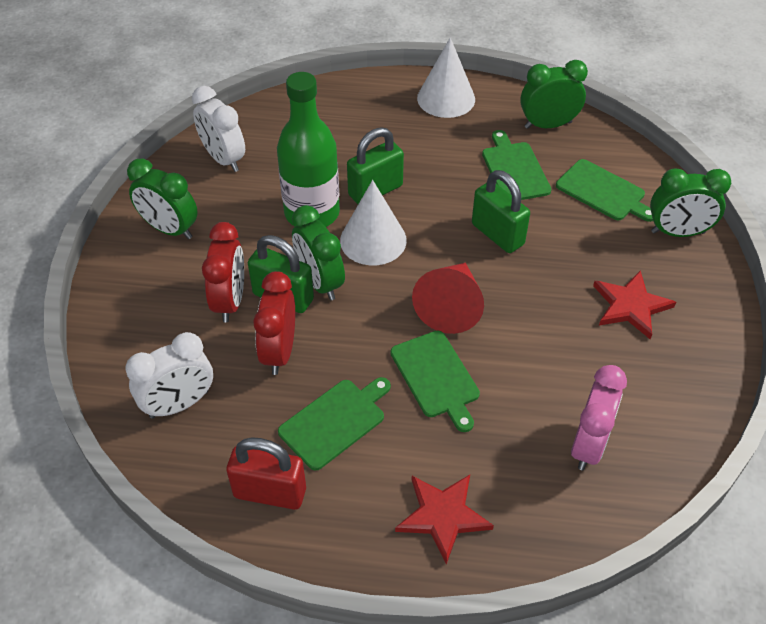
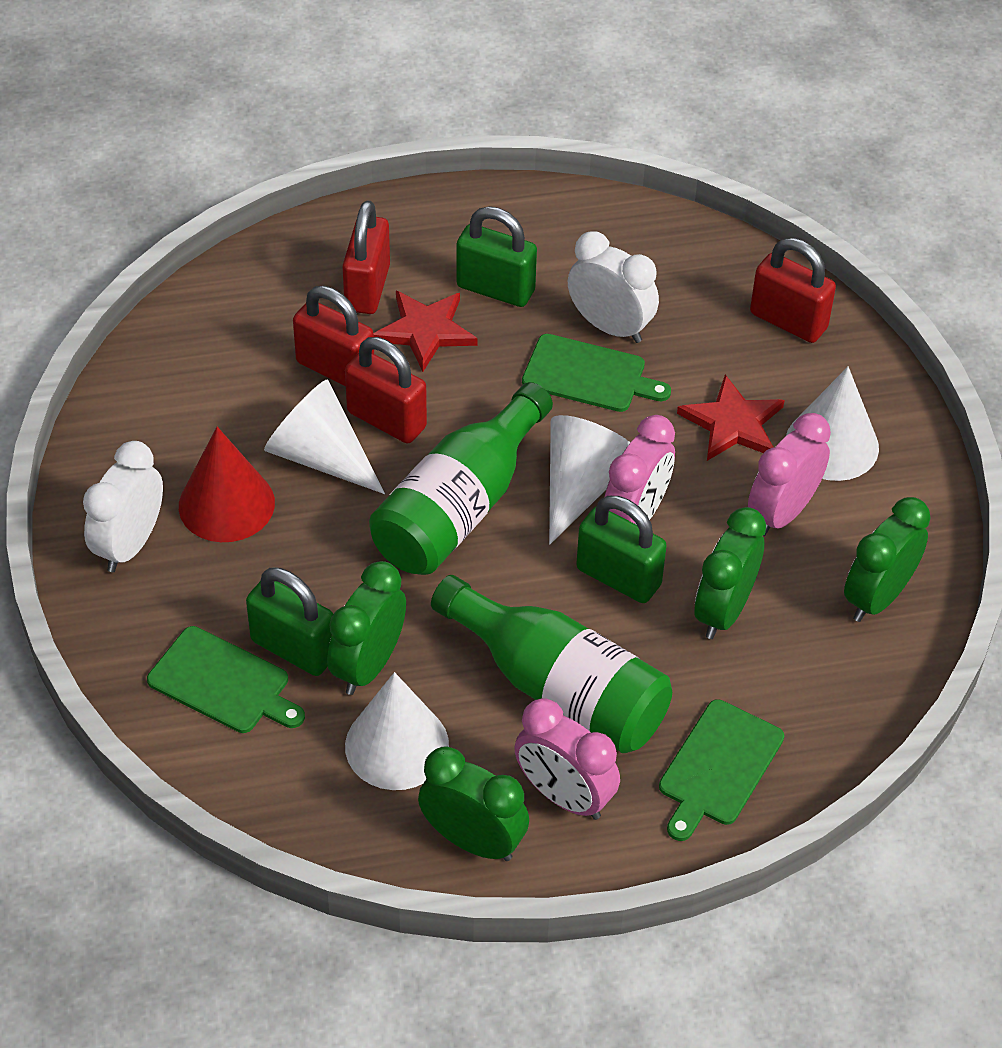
green bottle: 1 -> 2
green cutting board: 4 -> 3
pink clock: 1 -> 3
red clock: 2 -> 0
red padlock: 1 -> 4
white cone: 2 -> 4

